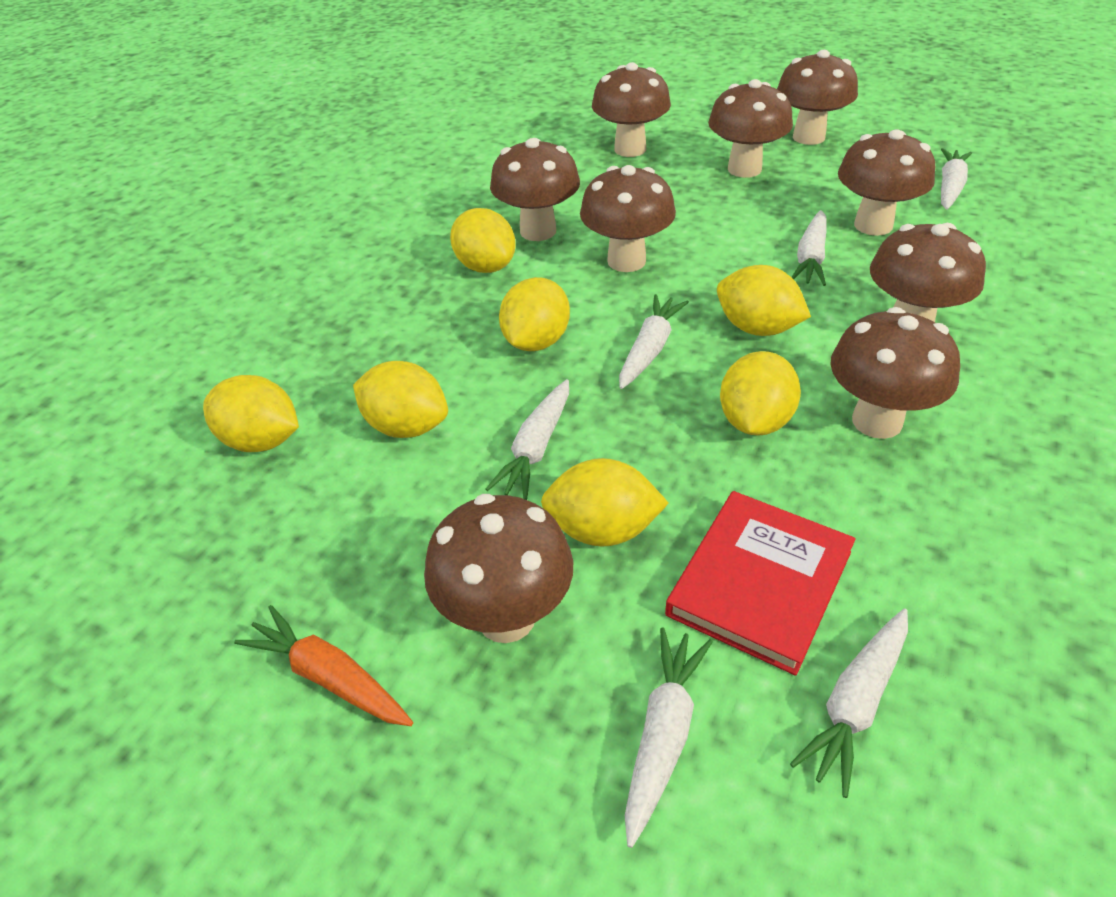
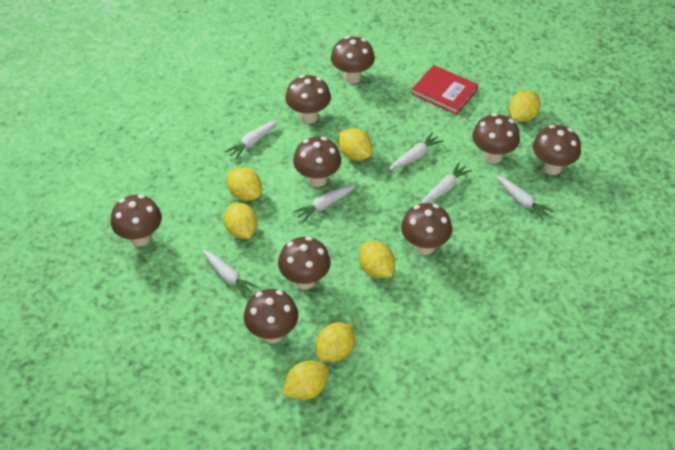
orange carrot: 1 -> 0

